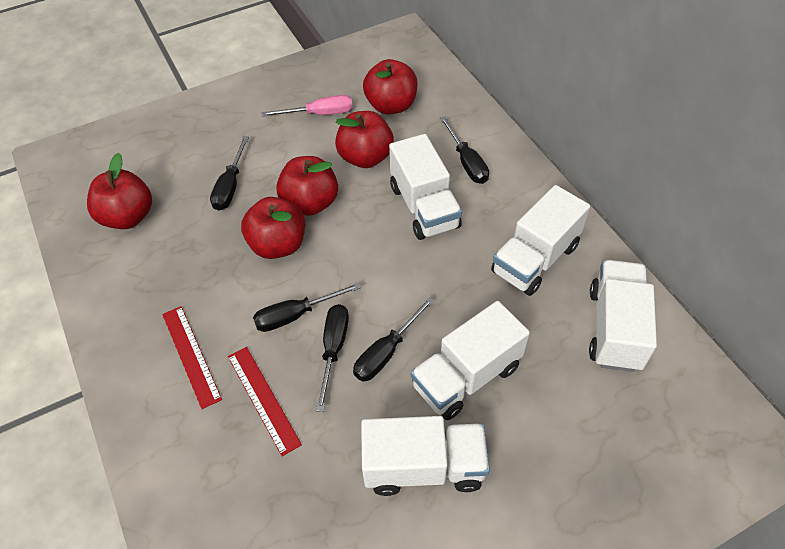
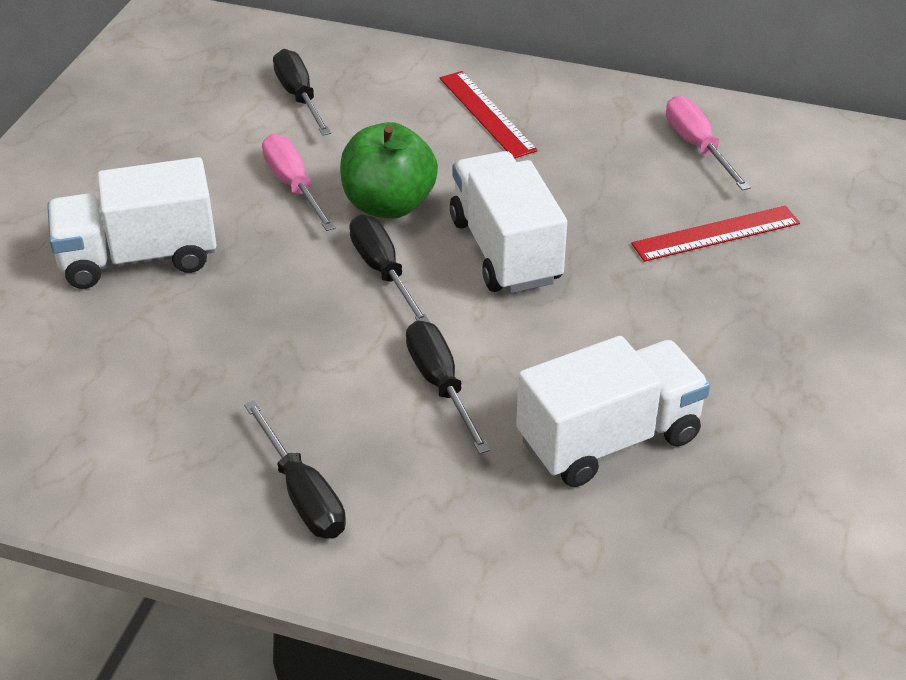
black screwdriver: 5 -> 4
green apple: 0 -> 1
pink screwdriver: 1 -> 2
red apple: 5 -> 0
white truck: 5 -> 3

